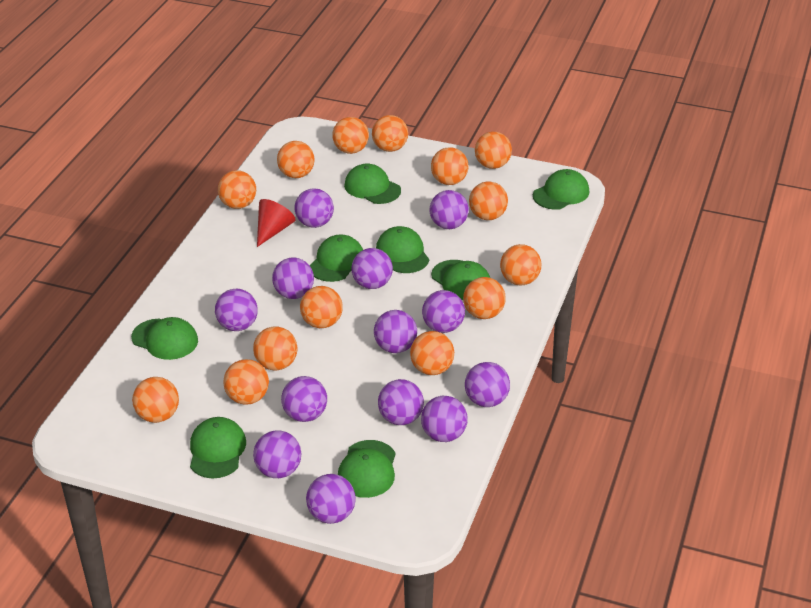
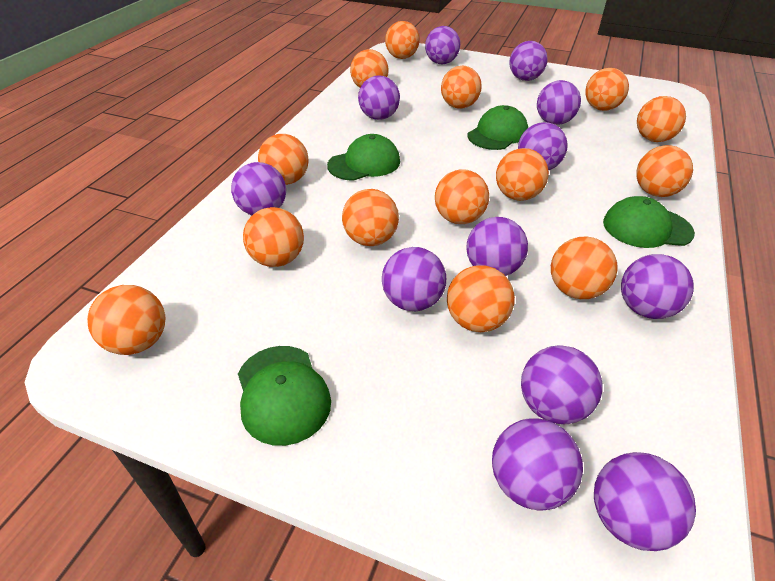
green cap: 8 -> 4
purple ball: 13 -> 12
red cone: 1 -> 0

